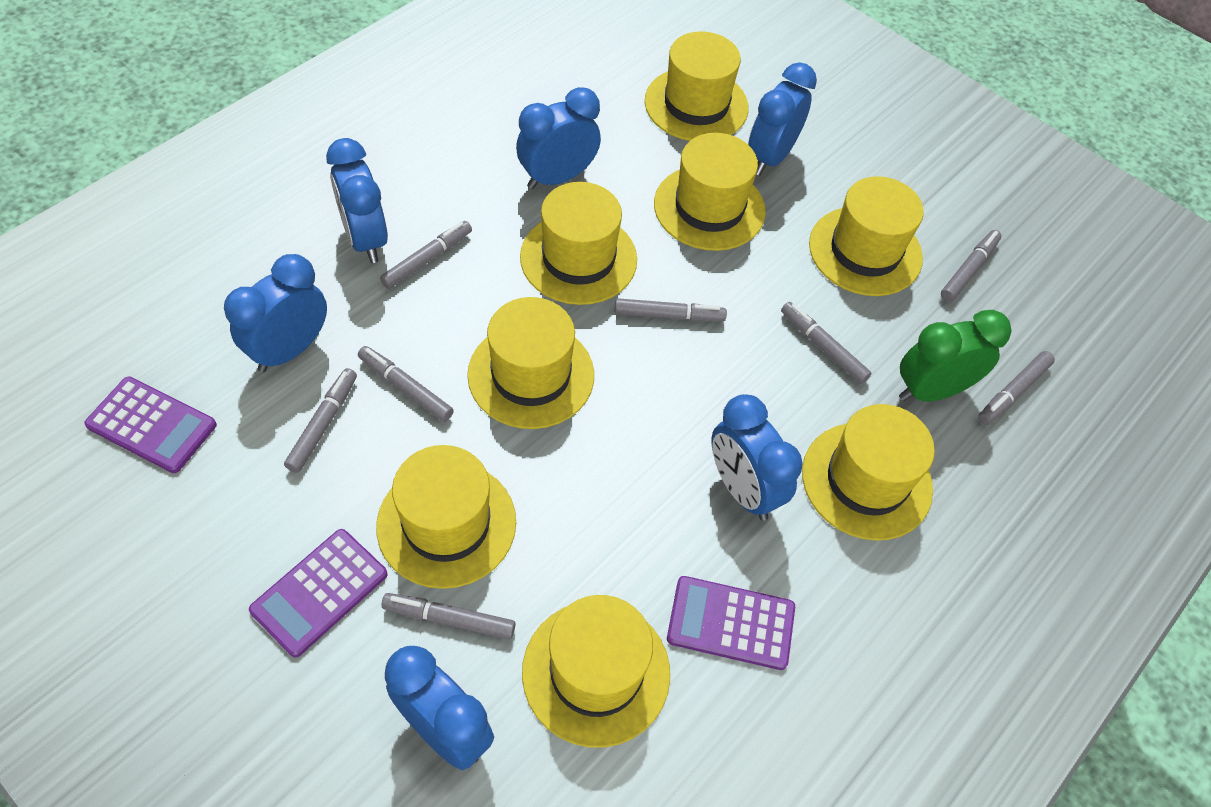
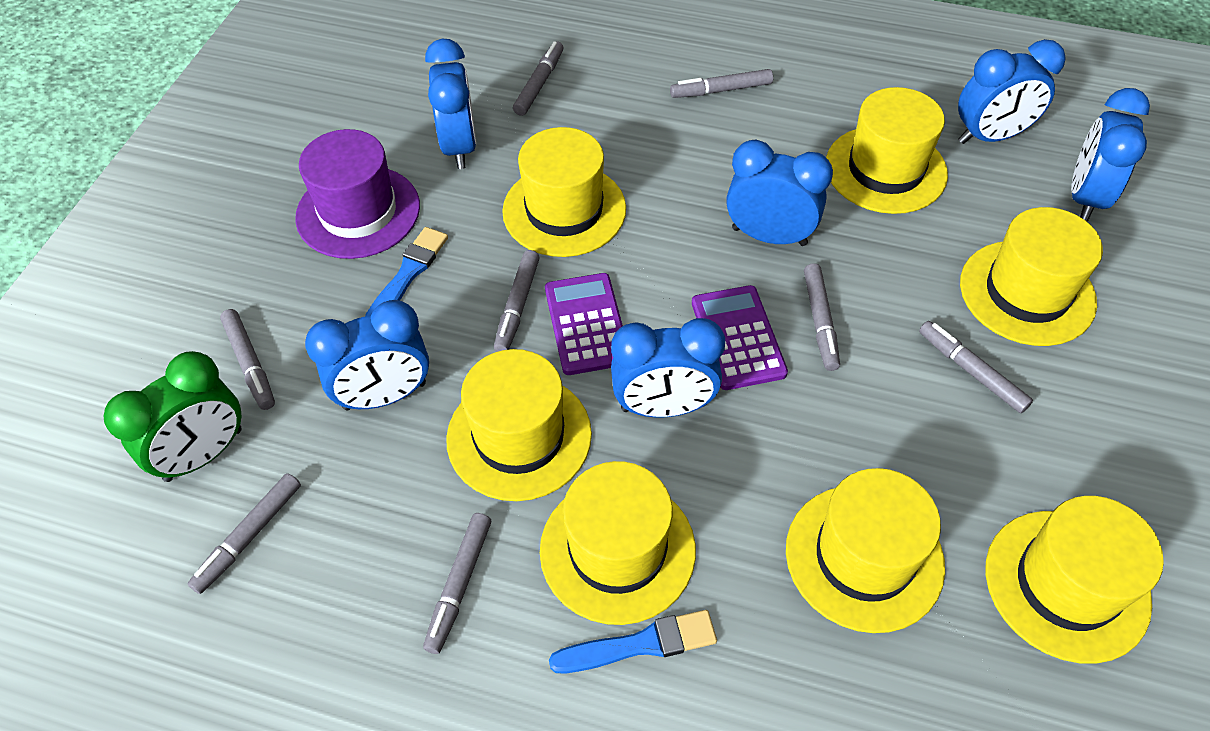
blue brush: 0 -> 2
purple calculator: 3 -> 2
purple hat: 0 -> 1
yellow hat: 8 -> 7

